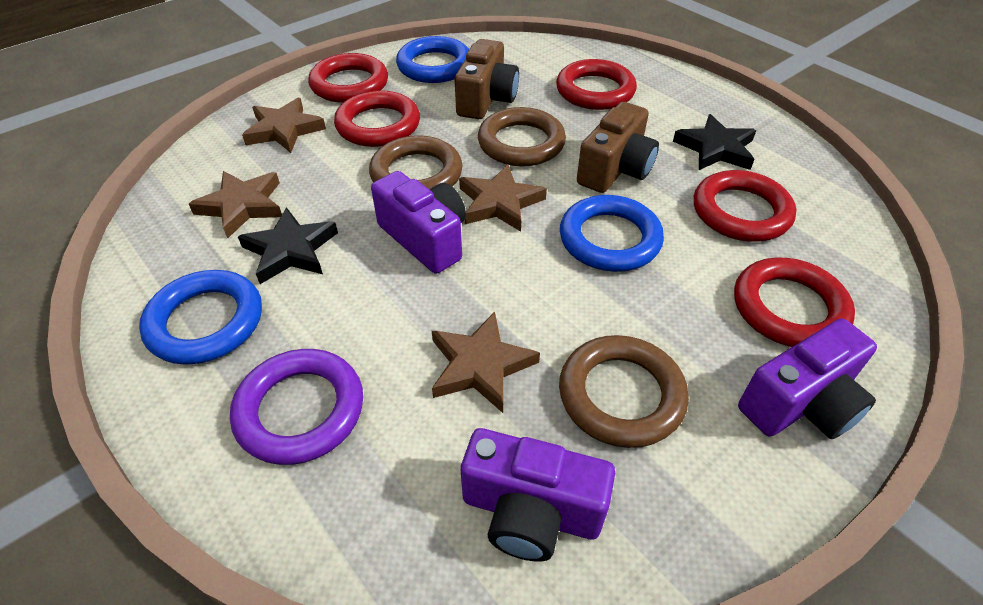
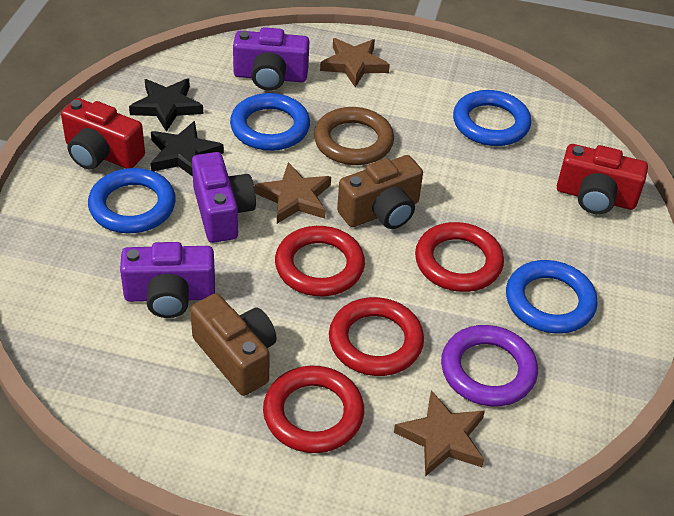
blue ring: 3 -> 4
brown ring: 3 -> 1
brown star: 4 -> 3
red camera: 0 -> 2
red ring: 5 -> 4

